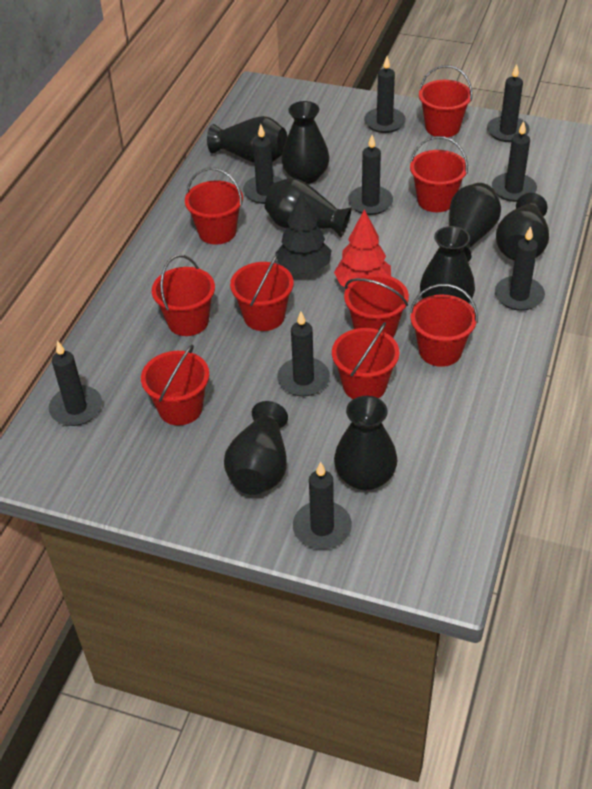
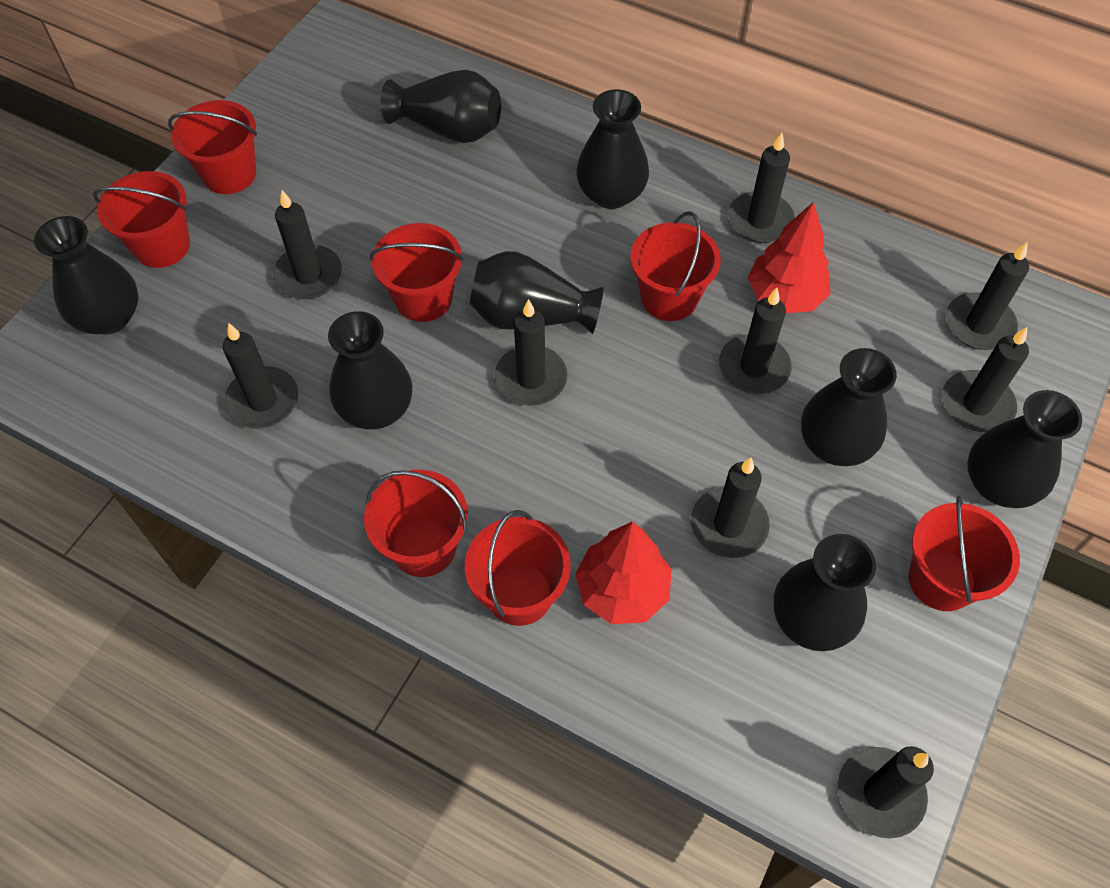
black tree: 1 -> 0
red bucket: 9 -> 7
red tree: 1 -> 2

